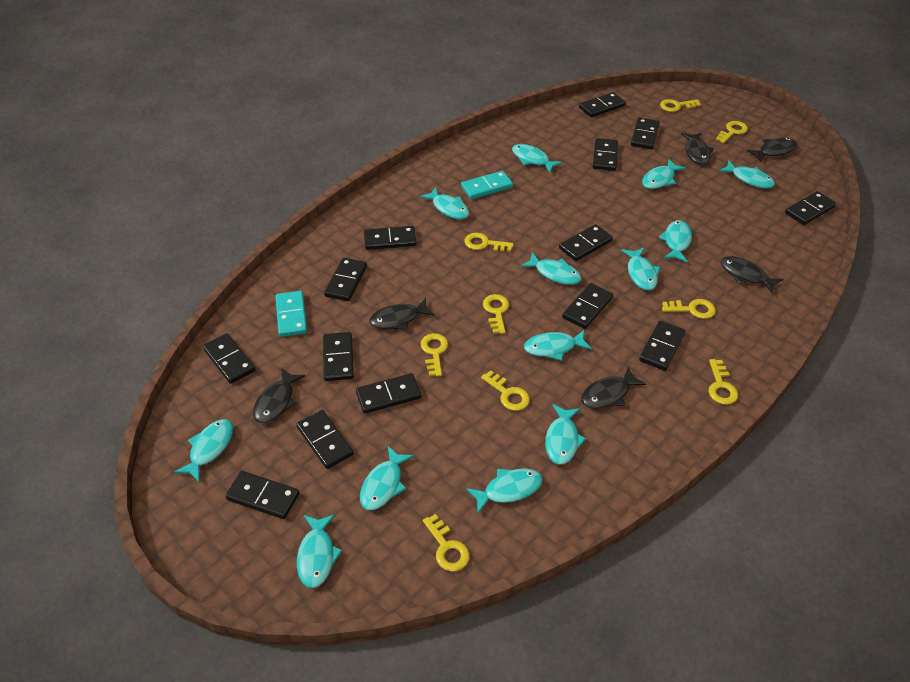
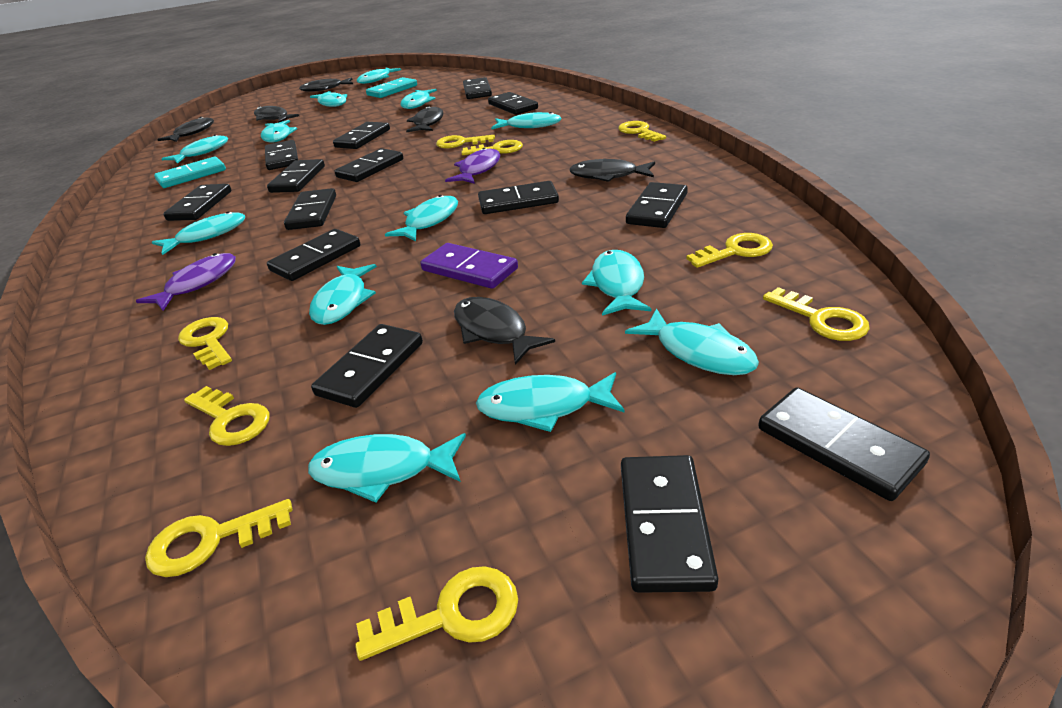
purple domino: 0 -> 1
purple fish: 0 -> 2

